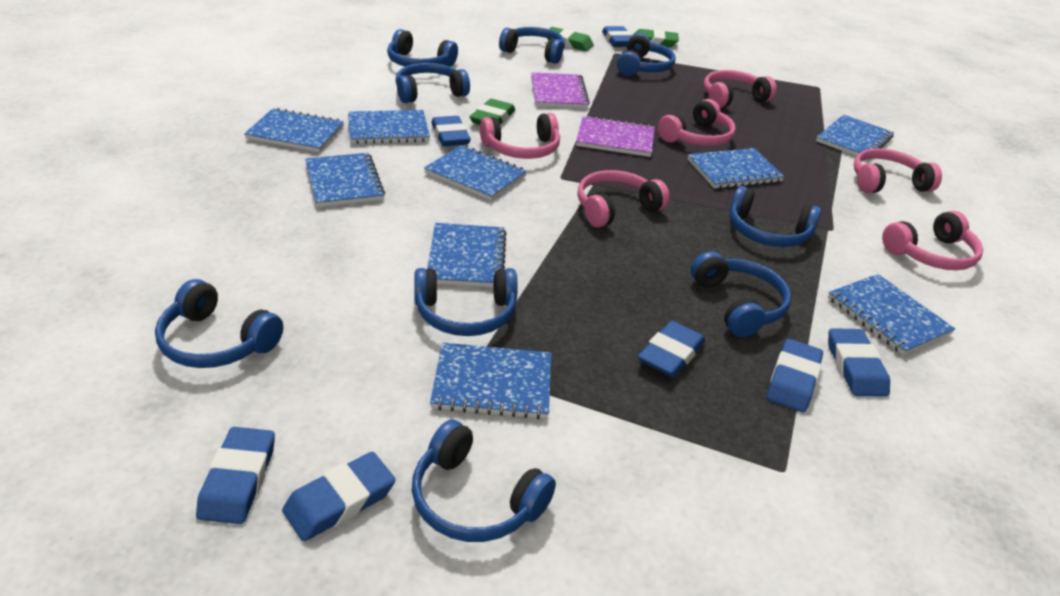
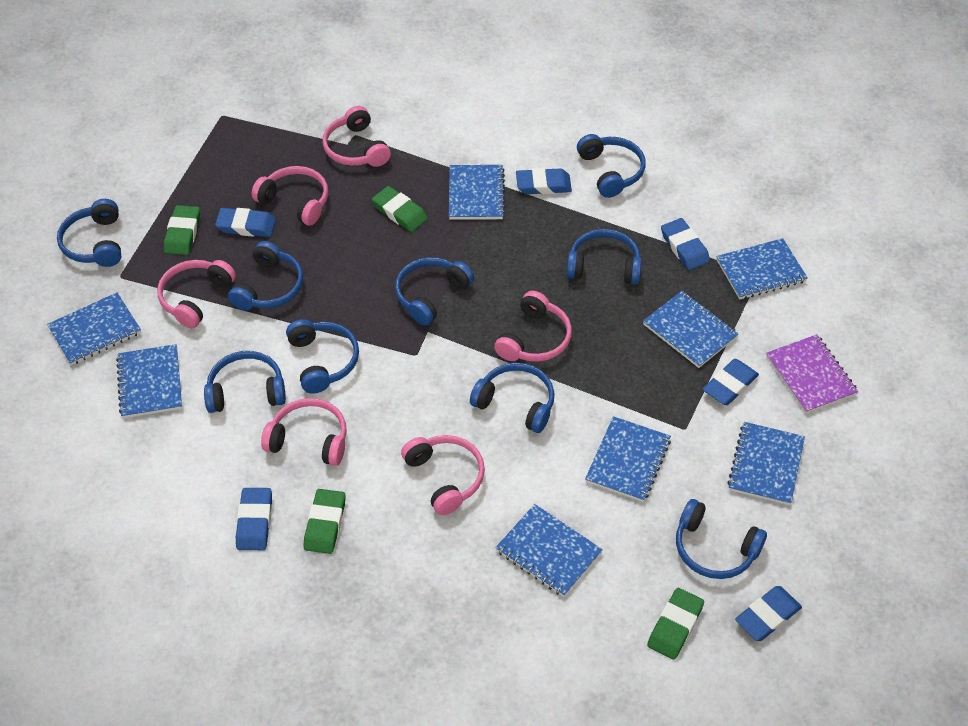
blue eraser: 7 -> 6
blue notebook: 9 -> 8
green eraser: 3 -> 4
purple notebook: 2 -> 1

